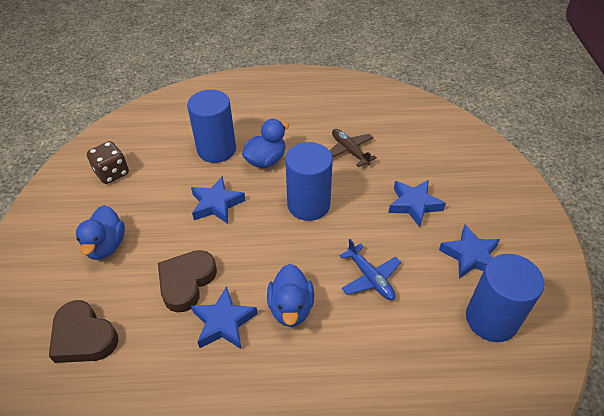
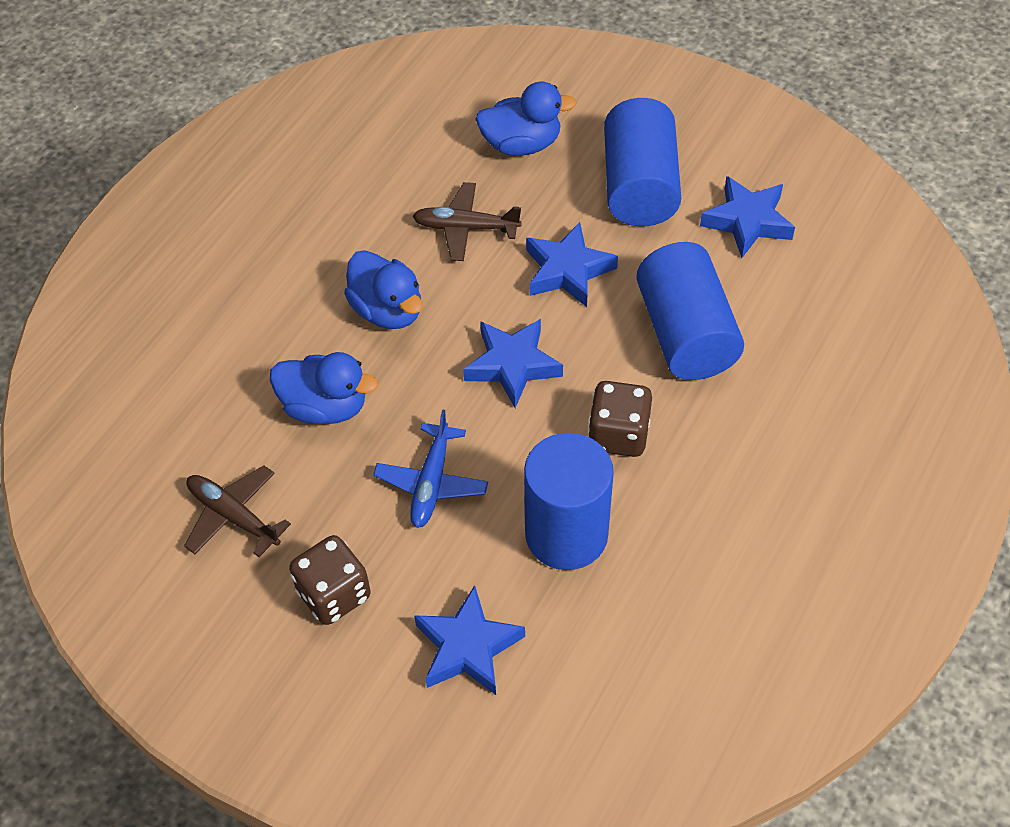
brown dice: 1 -> 2
brown heart: 2 -> 0
brown plane: 1 -> 2

